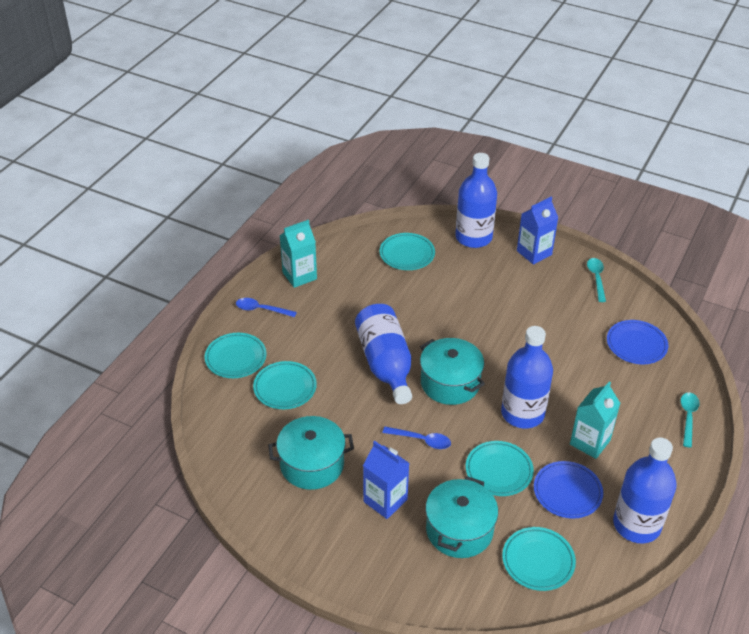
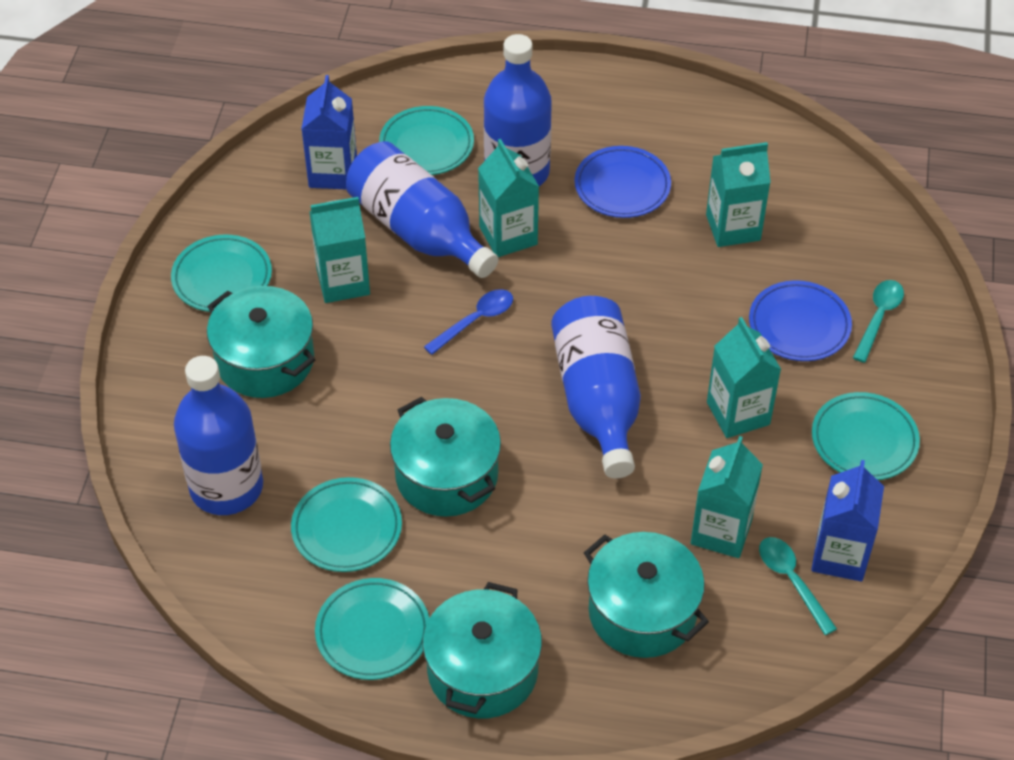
blue spoon: 2 -> 1
turquoise carton: 2 -> 5
turquoise pot: 3 -> 4

